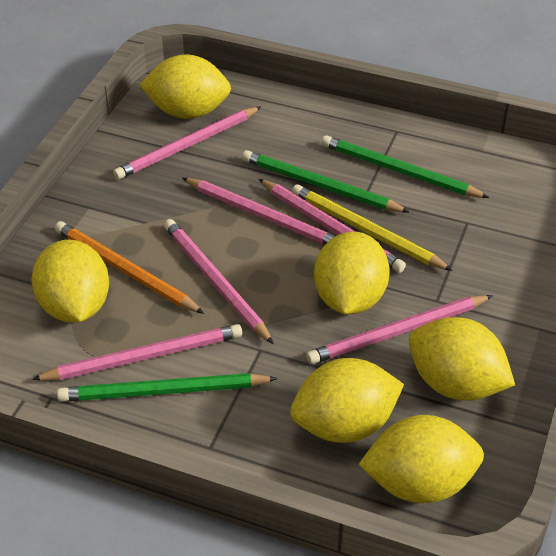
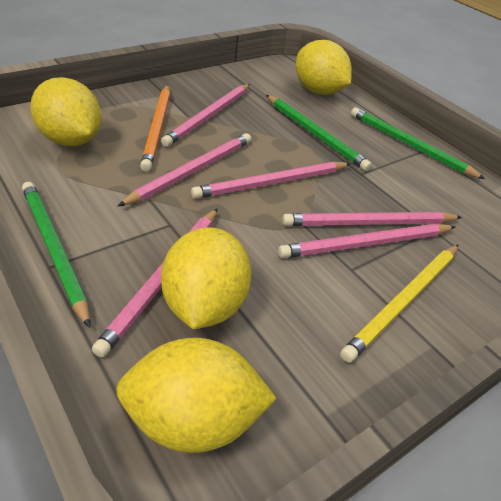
yellow lemon: 6 -> 4

